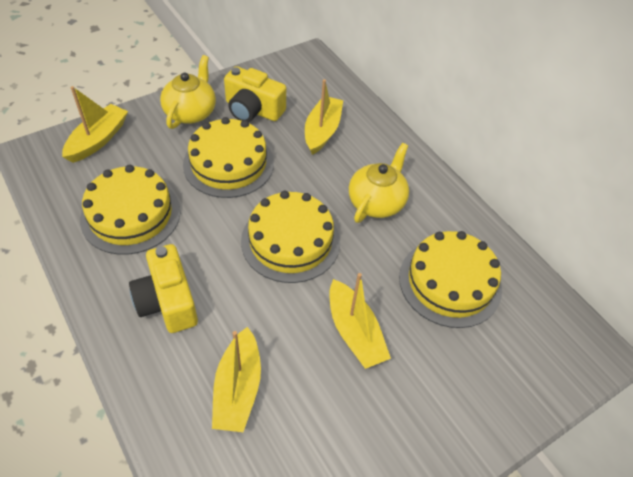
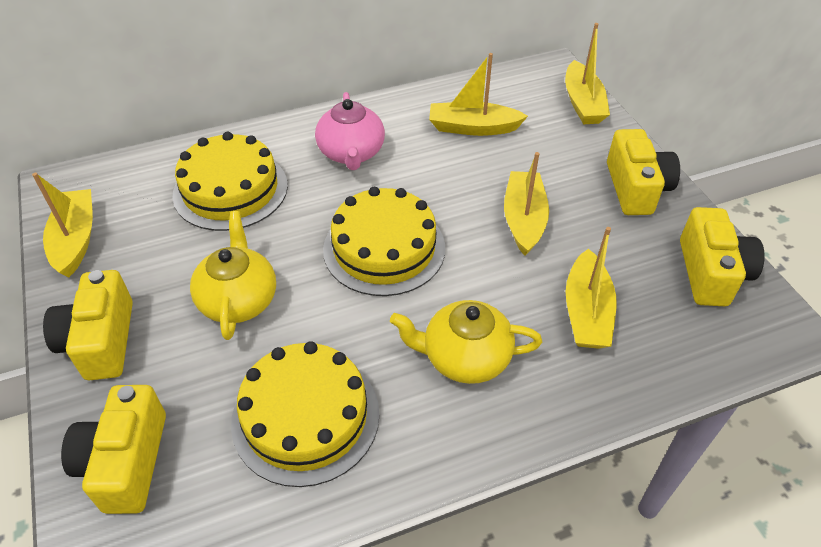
pink teapot: 0 -> 1
yellow boat: 4 -> 5
yellow cake: 4 -> 3
yellow camera: 2 -> 4

